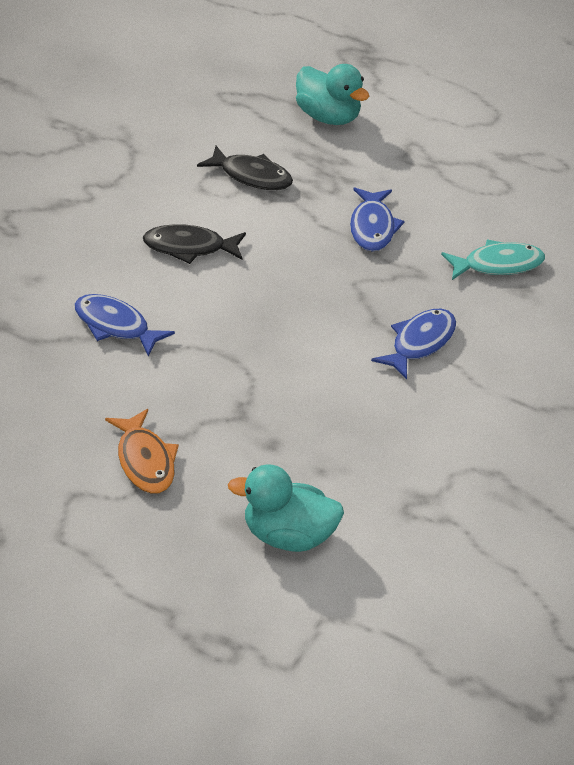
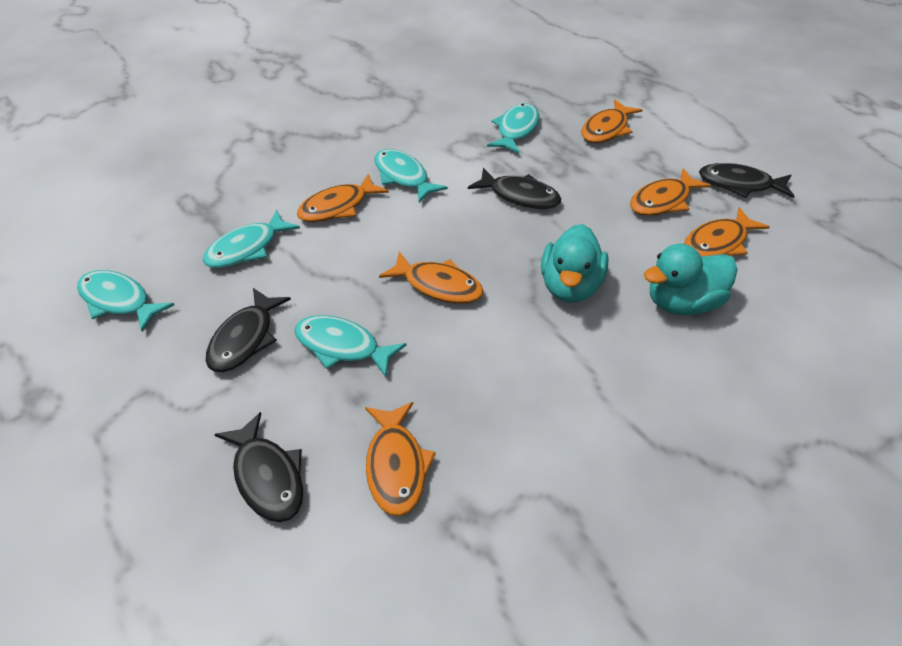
black fish: 2 -> 4
blue fish: 3 -> 0
orange fish: 1 -> 6
turquoise fish: 1 -> 5

